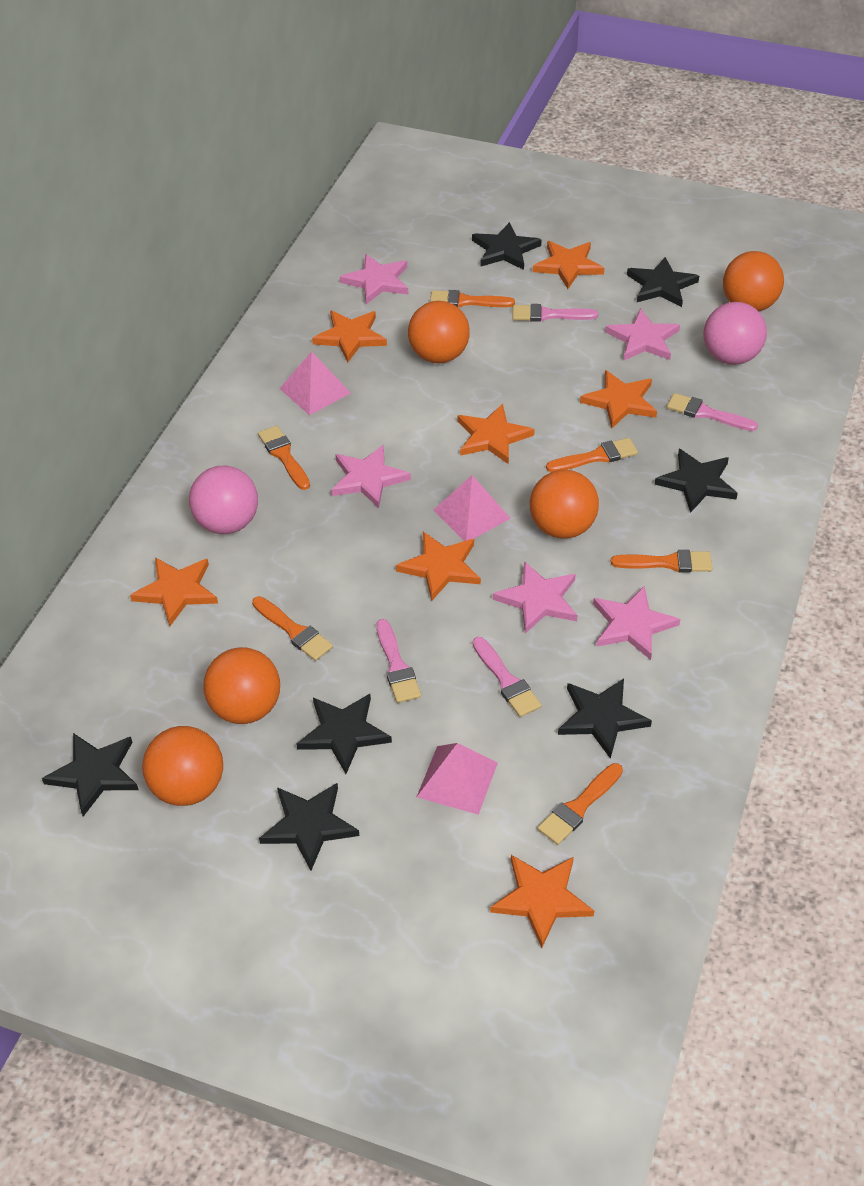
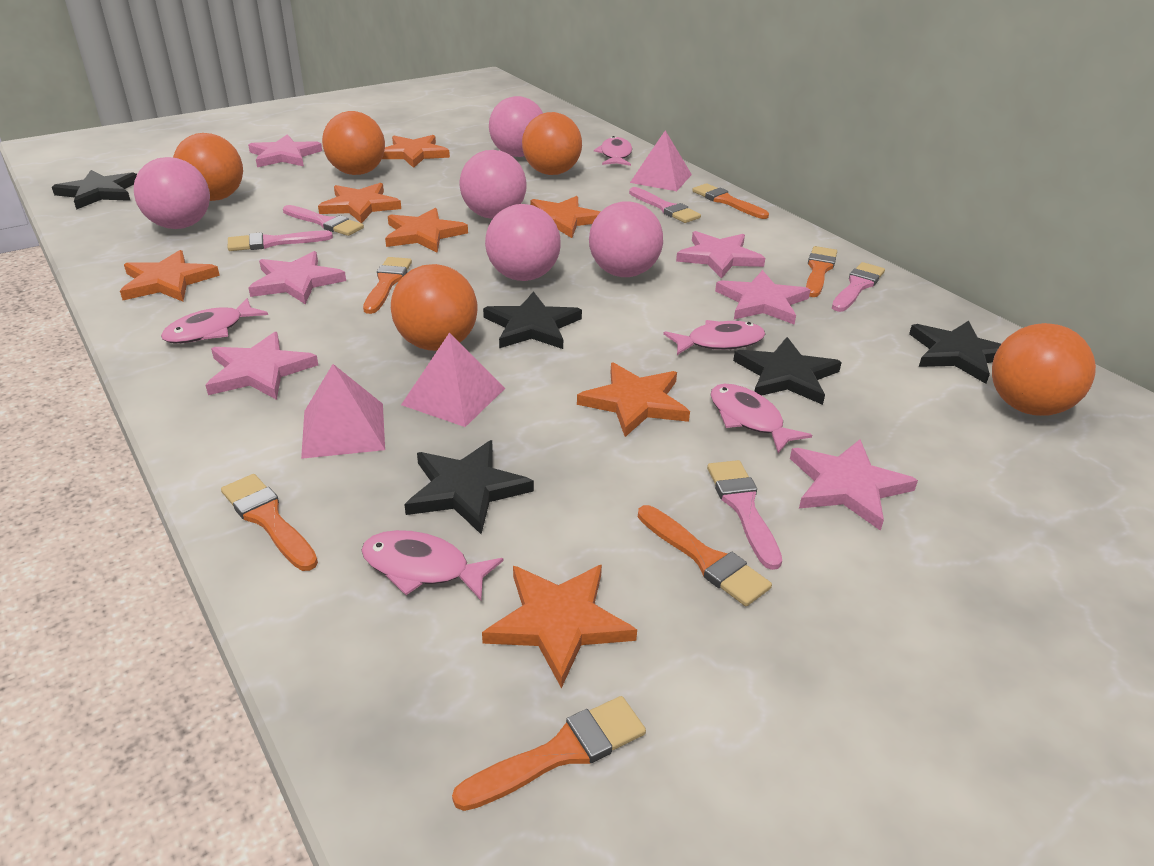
black star: 7 -> 5
pink ball: 2 -> 5
pink brush: 4 -> 5
pink fish: 0 -> 5
pink star: 5 -> 6

